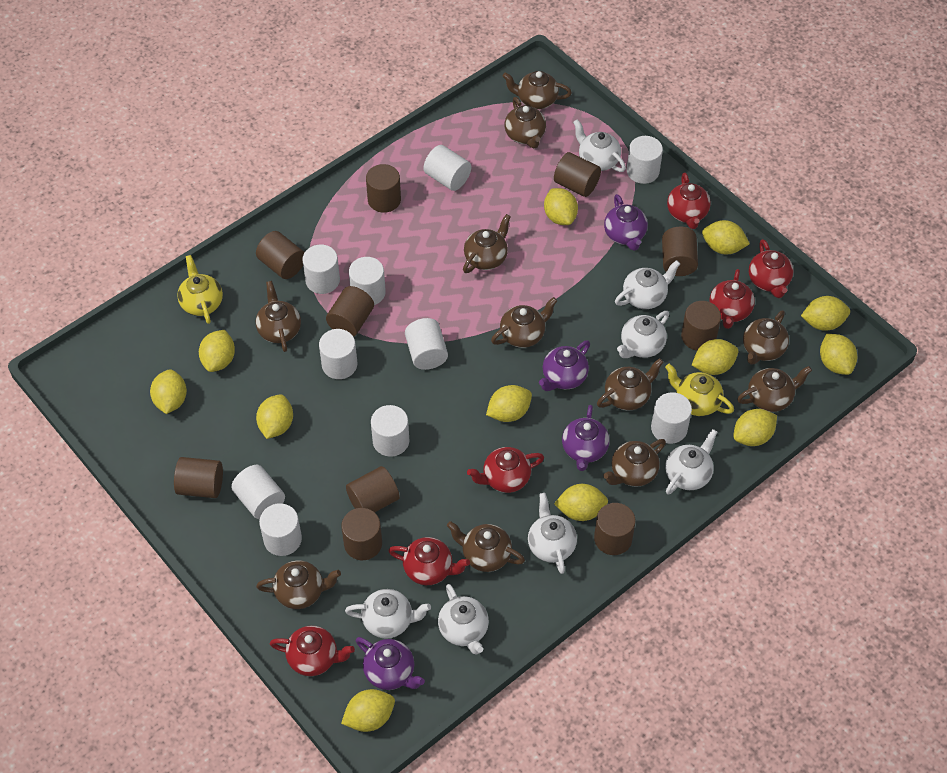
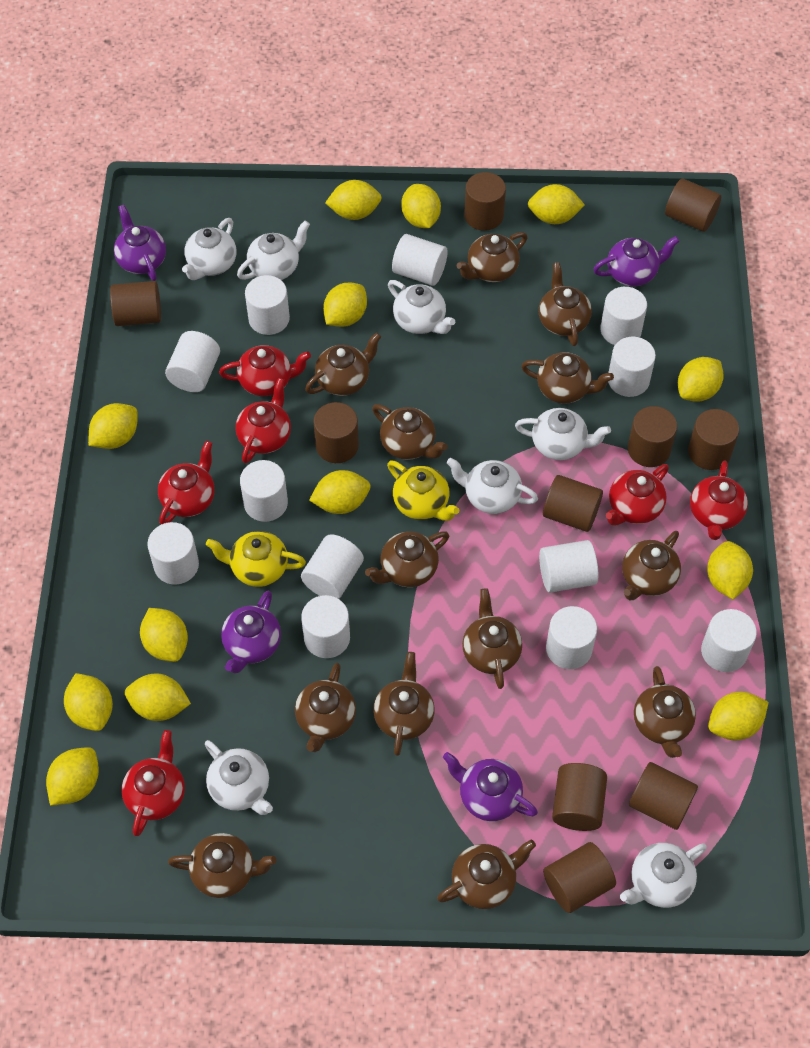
brown teapot: 11 -> 13
white cylinder: 10 -> 12
yellow lemon: 12 -> 13

